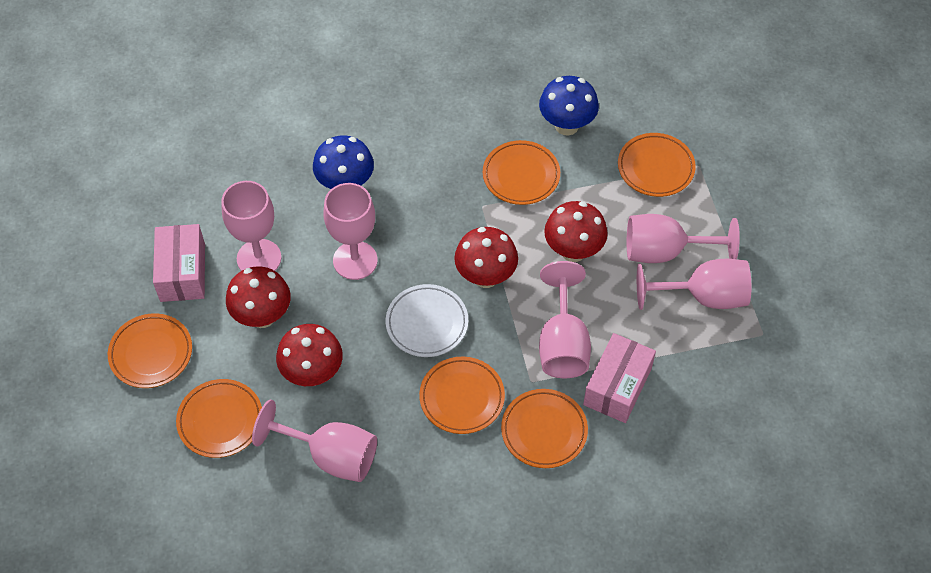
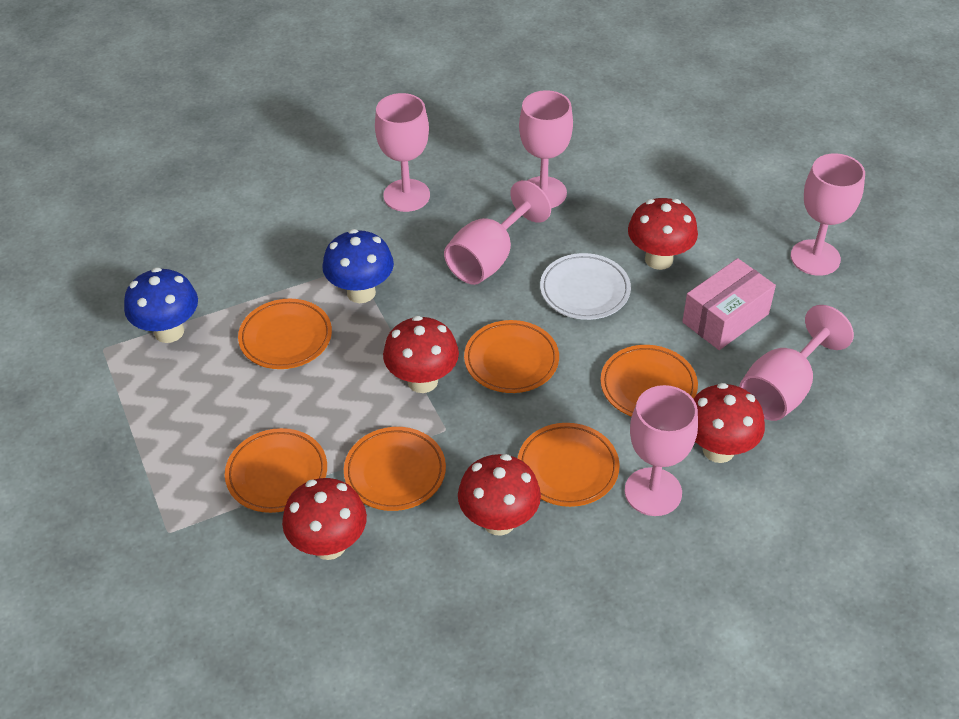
pink box: 2 -> 1
red mushroom: 4 -> 5

